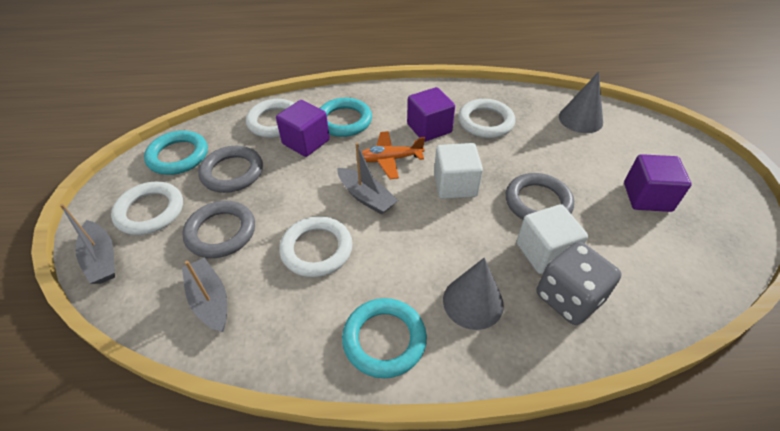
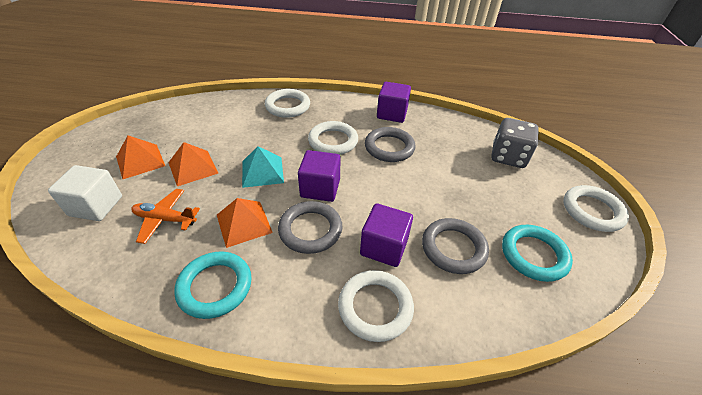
grey boat: 3 -> 0
grey cone: 2 -> 0
orange pyramid: 0 -> 3
turquoise pyramid: 0 -> 1
turquoise ring: 3 -> 2
white cube: 2 -> 1

